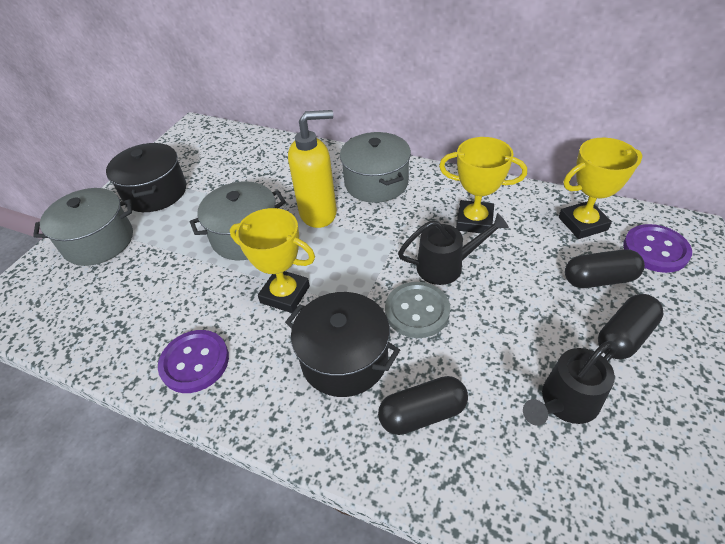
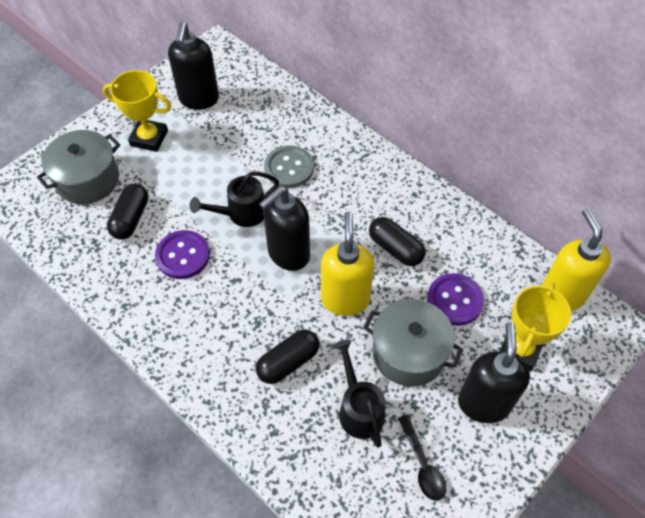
black pot: 2 -> 0
black soap dispenser: 0 -> 3
black spoon: 0 -> 1
grey pot: 3 -> 2
yellow soap dispenser: 1 -> 2
yellow trophy: 3 -> 2

